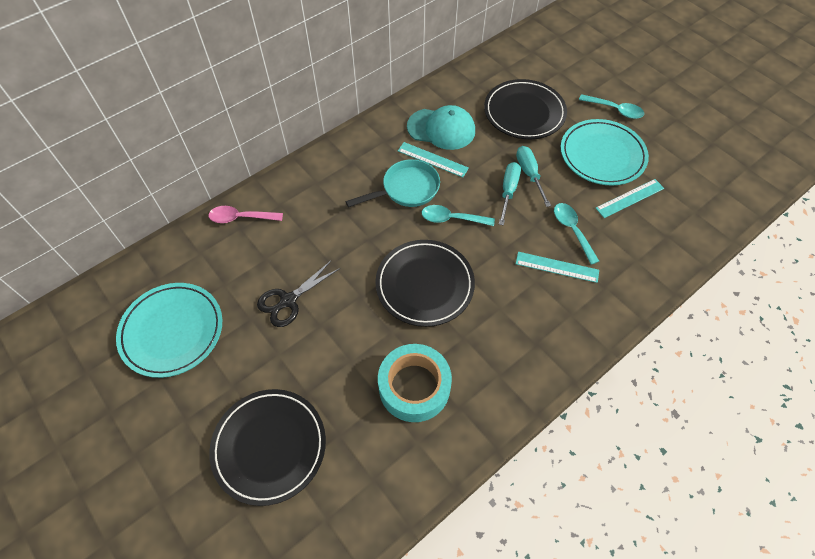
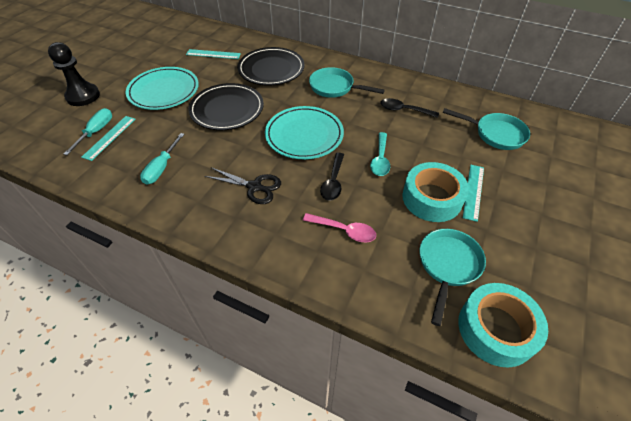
black pawn: 0 -> 1
black plate: 3 -> 2
black spoon: 0 -> 2
turquoise cap: 1 -> 0
turquoise pan: 1 -> 3
turquoise spoon: 3 -> 1
turquoise tape: 1 -> 2

